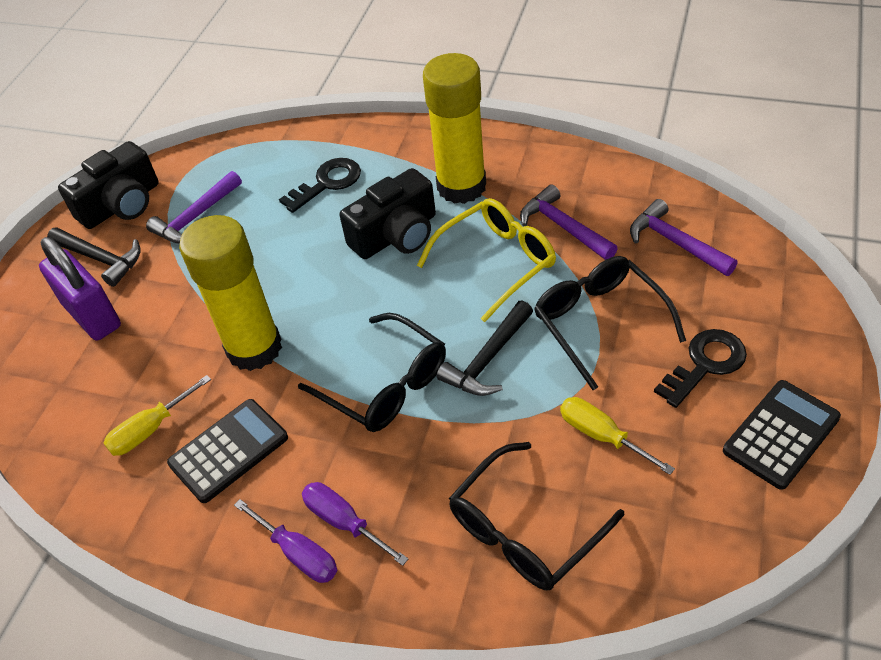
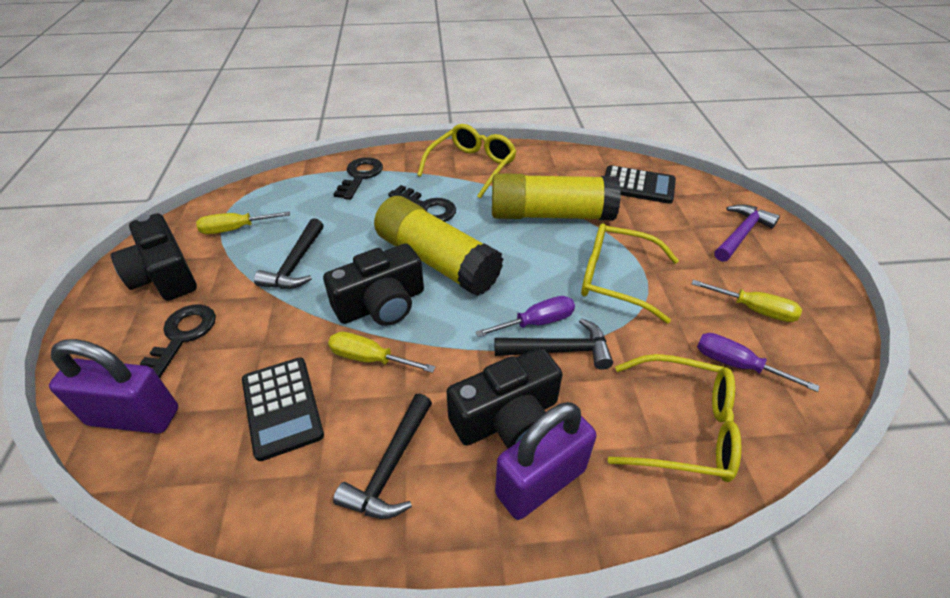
black camera: 2 -> 3
black glasses: 3 -> 0
black hammer: 2 -> 3
black key: 2 -> 3
purple hammer: 3 -> 1
purple padlock: 1 -> 2
yellow glasses: 1 -> 3
yellow screwdriver: 2 -> 3

